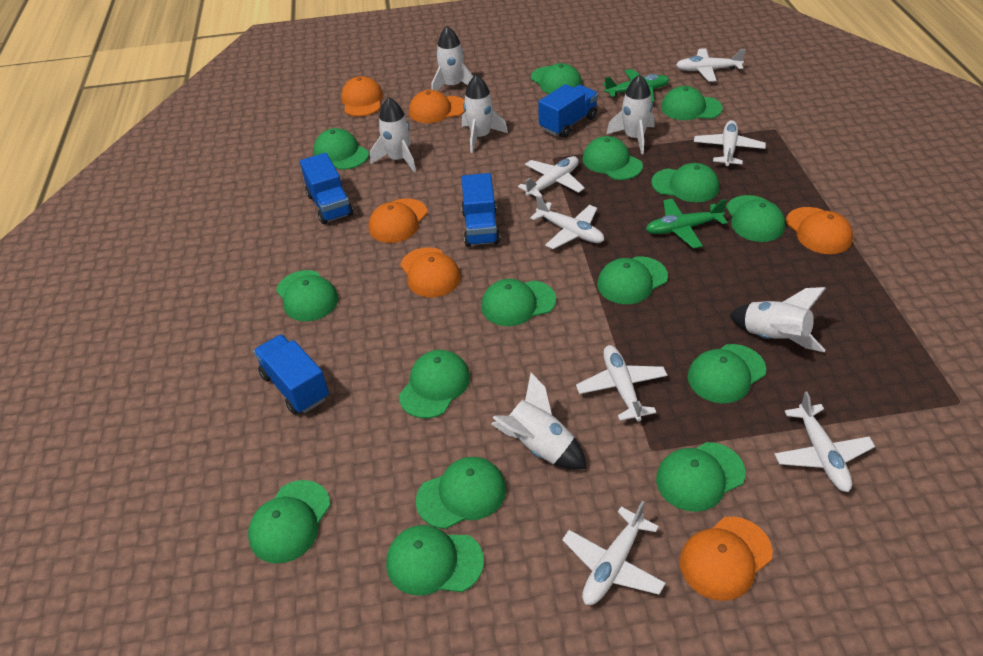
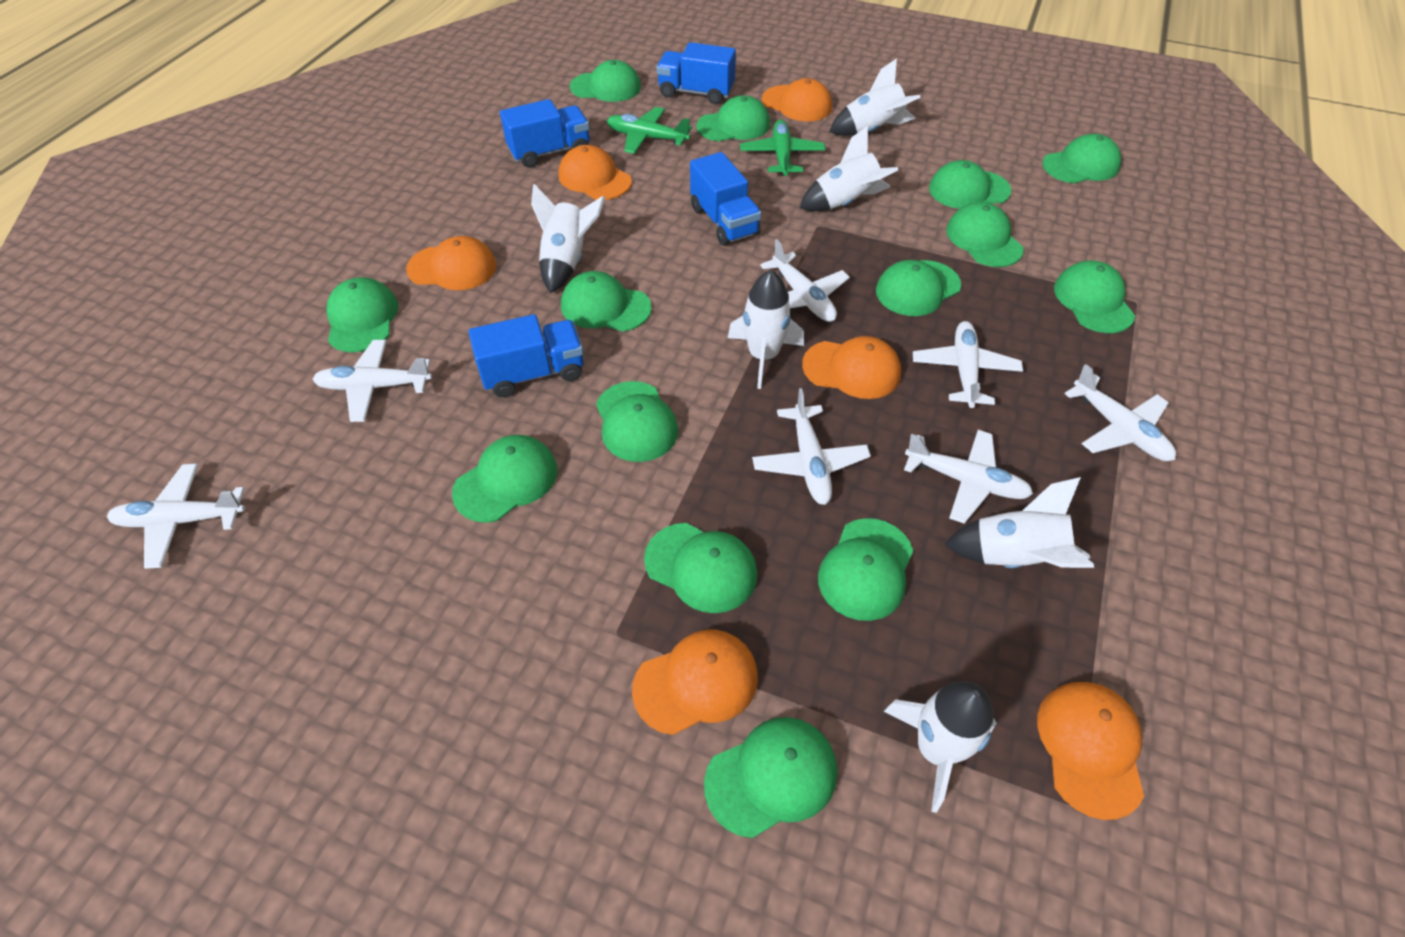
green cap: 15 -> 14

